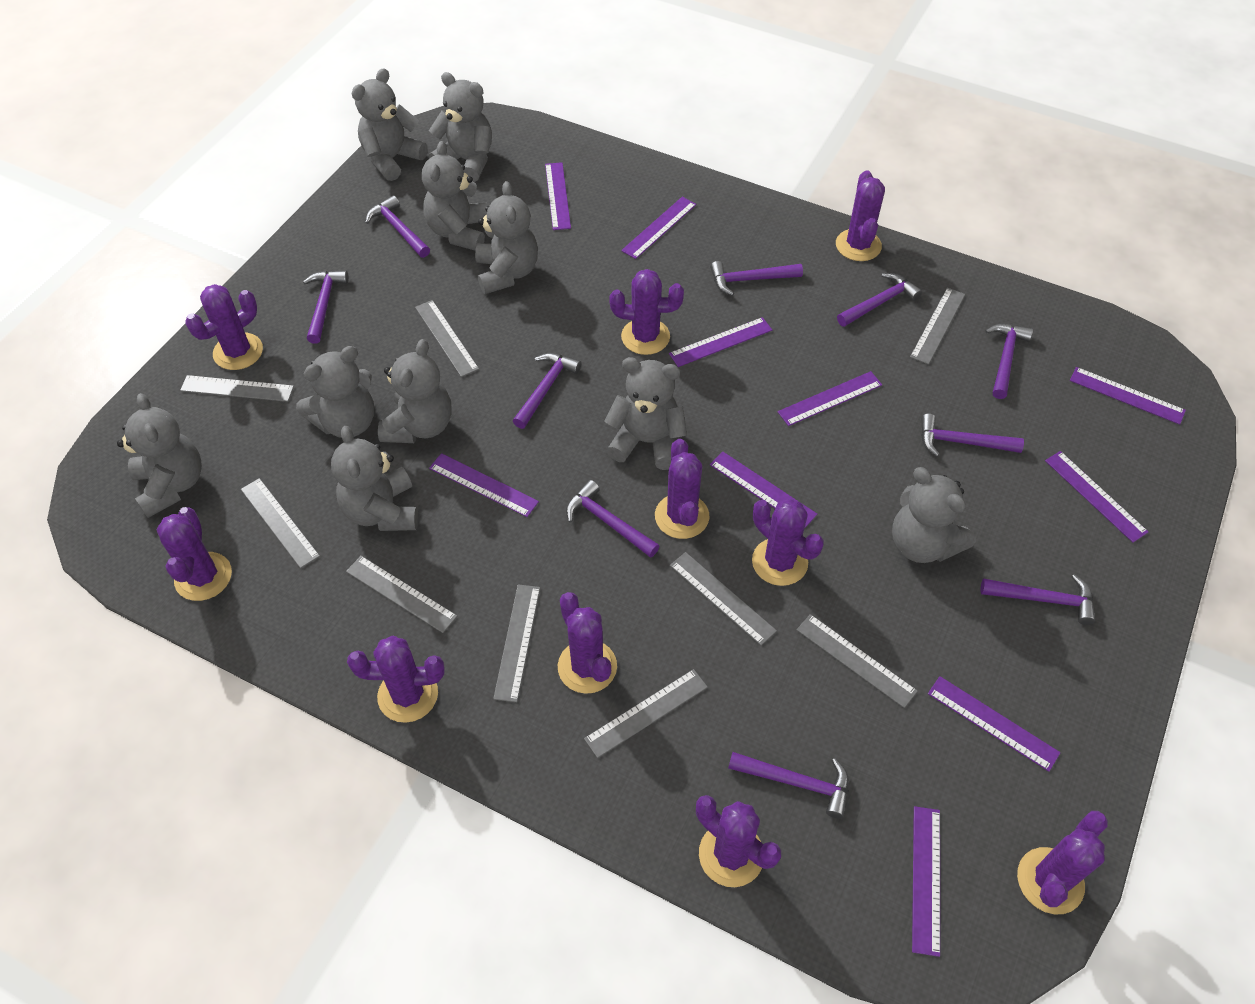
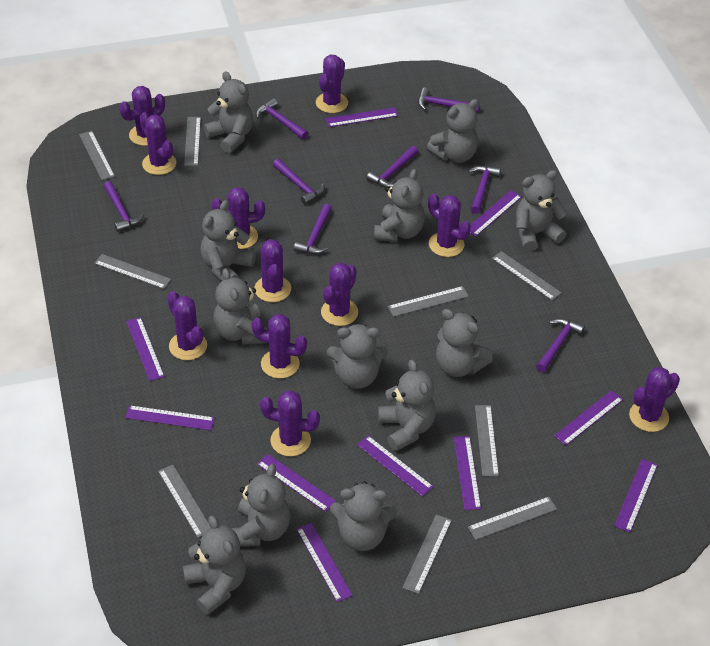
grey teddy bear: 10 -> 12
purple cactus: 10 -> 11
purple hammer: 10 -> 8

